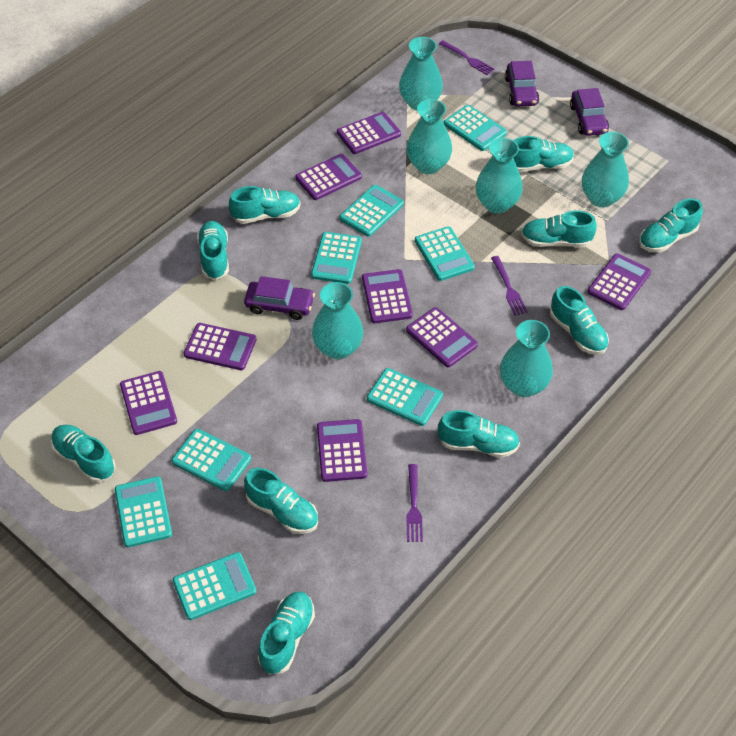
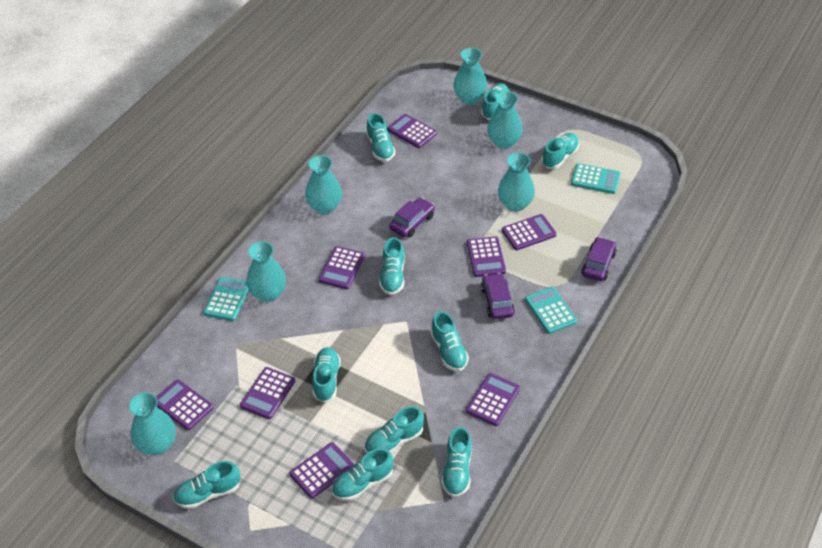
purple fork: 3 -> 0
turquoise calculator: 8 -> 3

